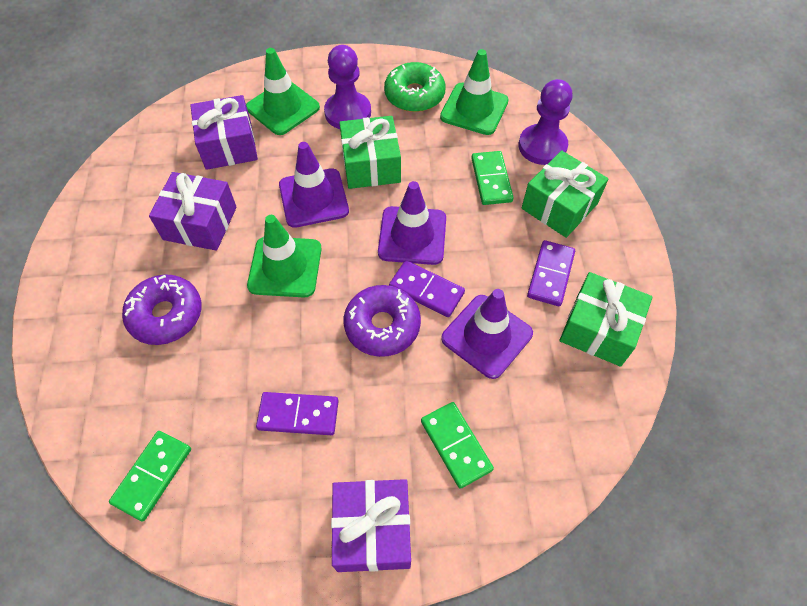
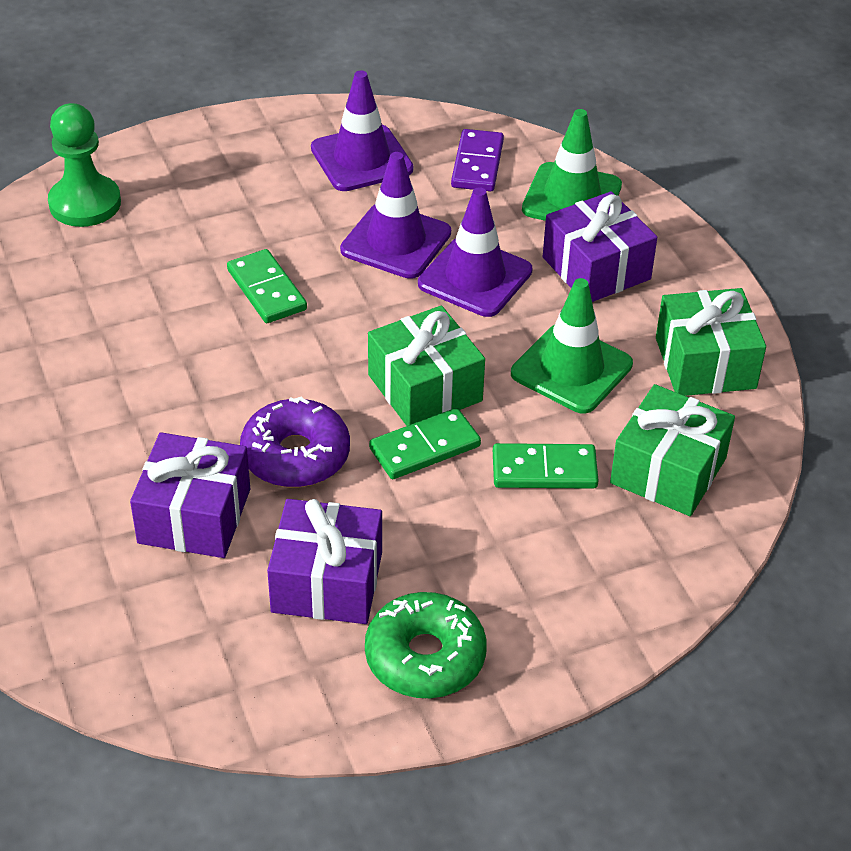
green pawn: 0 -> 1
green traffic cone: 3 -> 2
purple domino: 3 -> 1
purple donut: 2 -> 1
purple pawn: 2 -> 0

